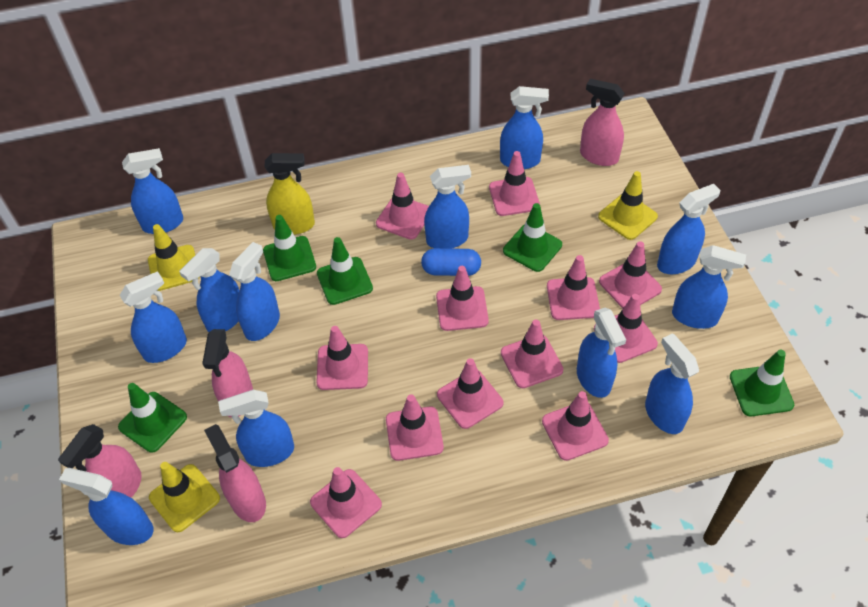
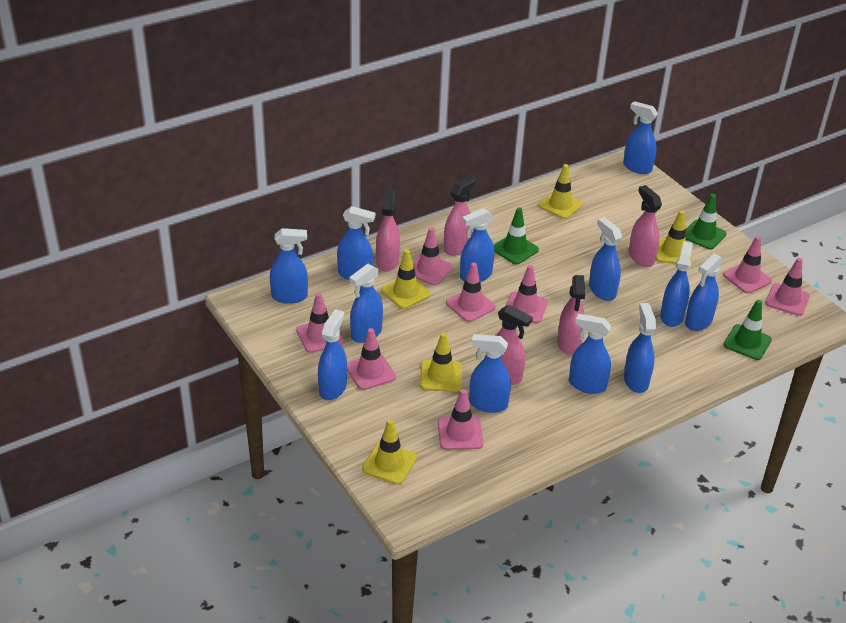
blue capsule: 1 -> 0
green traffic cone: 5 -> 3
pink spray bottle: 4 -> 5
pink traffic cone: 12 -> 8
yellow spray bottle: 1 -> 0
yellow traffic cone: 3 -> 5

